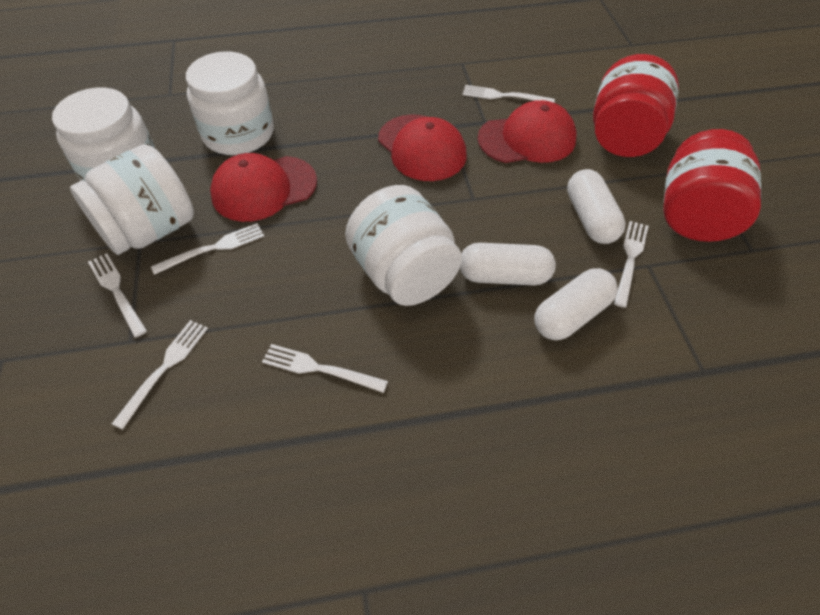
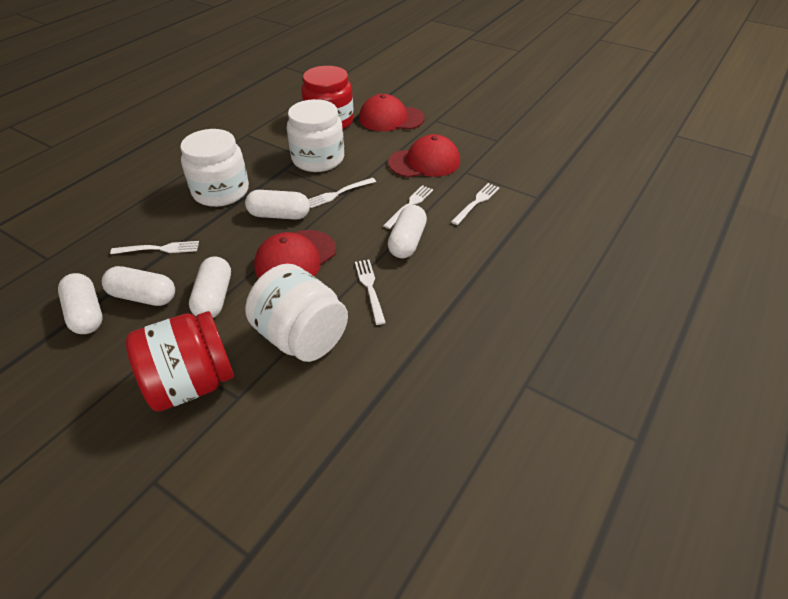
white capsule: 3 -> 5
white fork: 6 -> 5
white jar: 4 -> 3

